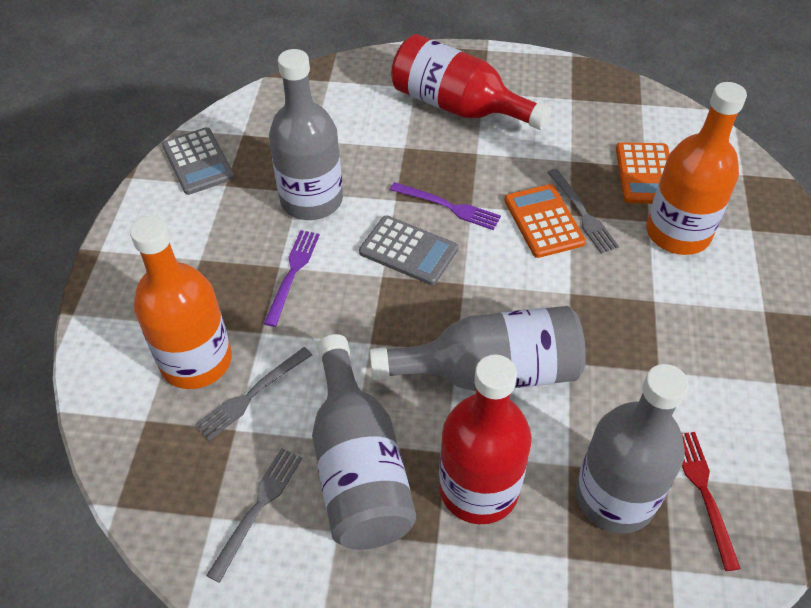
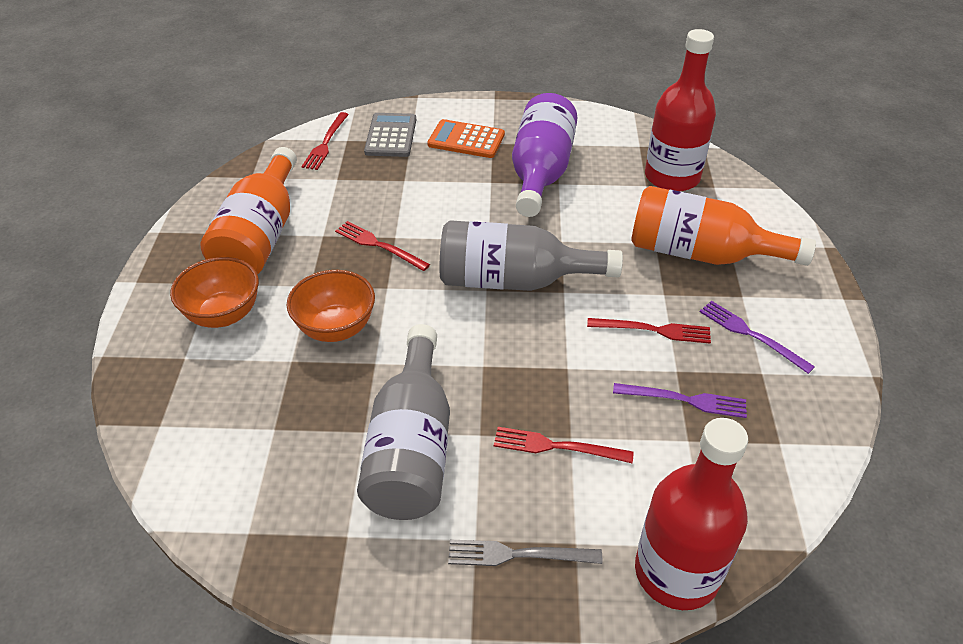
grey bottle: 4 -> 2
grey calculator: 2 -> 1
grey fork: 3 -> 1
orange bowl: 0 -> 2
orange calculator: 2 -> 1
purple bottle: 0 -> 1
red fork: 1 -> 4

